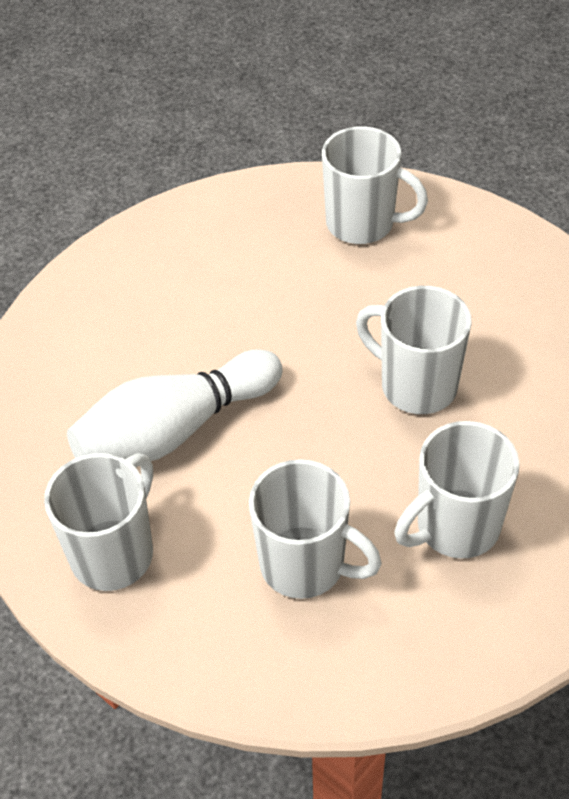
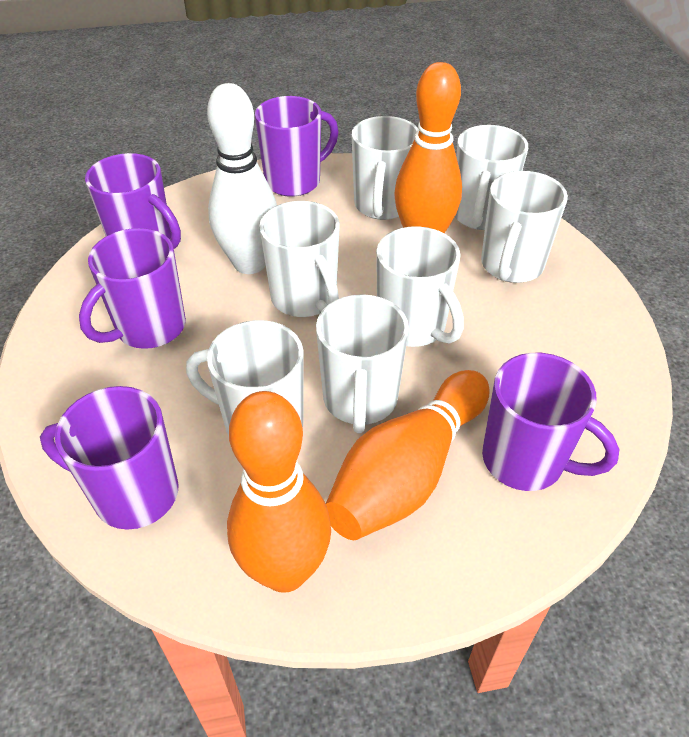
orange bowling pin: 0 -> 3
purple mug: 0 -> 5
white mug: 5 -> 7

